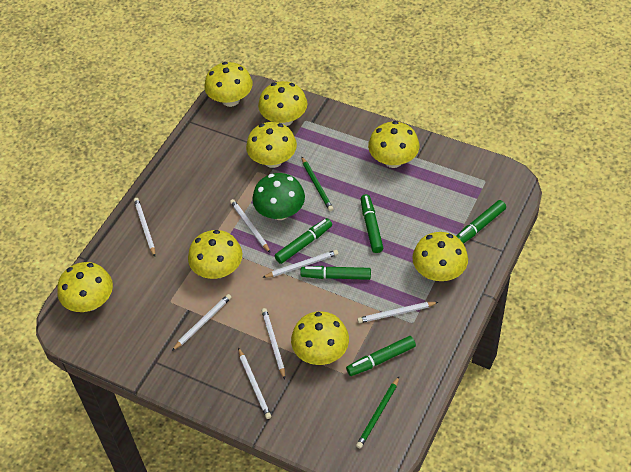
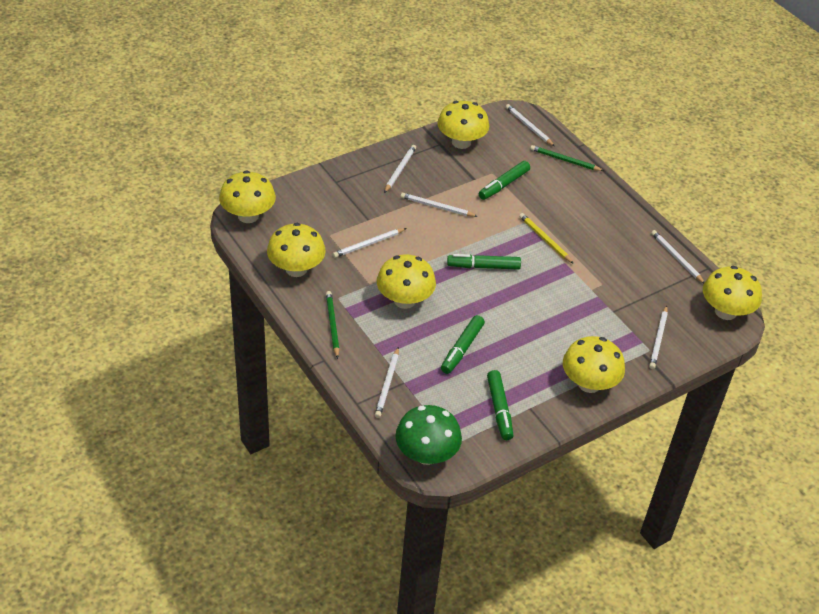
green marker: 5 -> 4
yellow mushroom: 8 -> 6
yellow pencil: 0 -> 1

